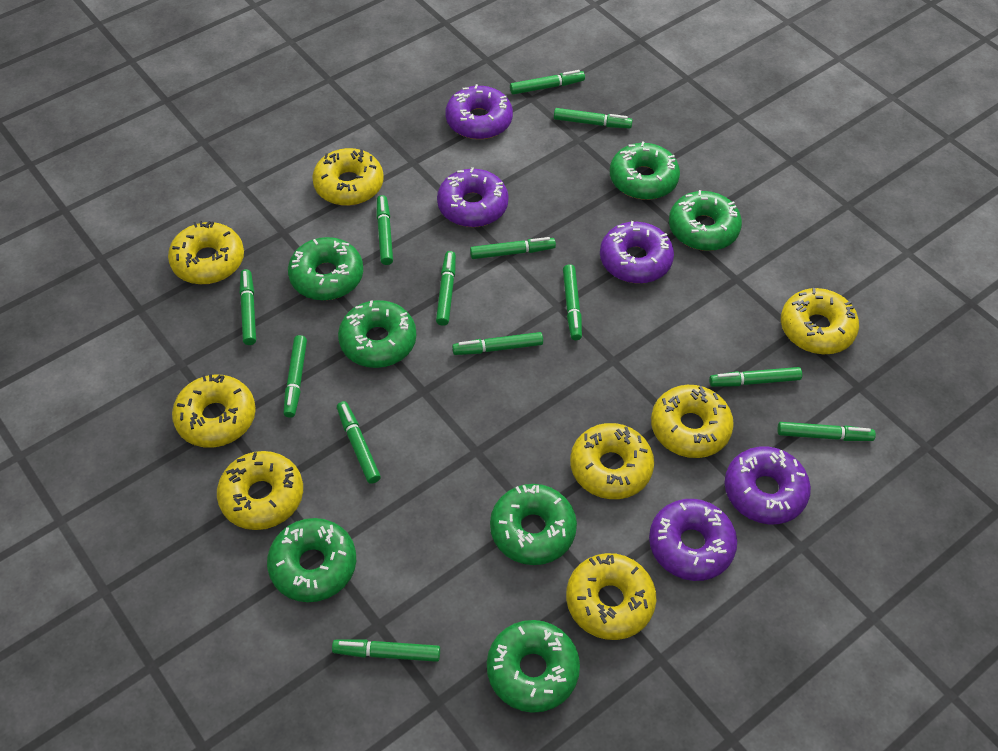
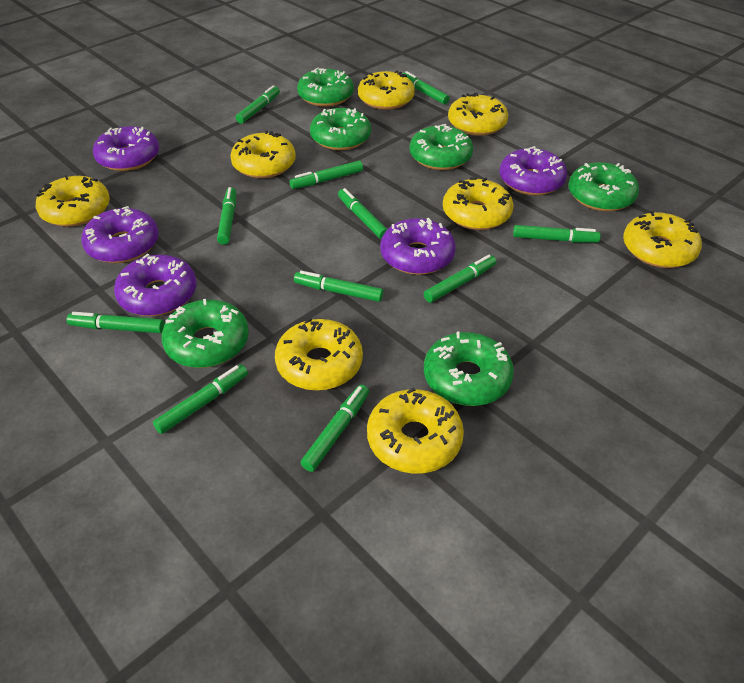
green donut: 7 -> 6
green marker: 13 -> 11

